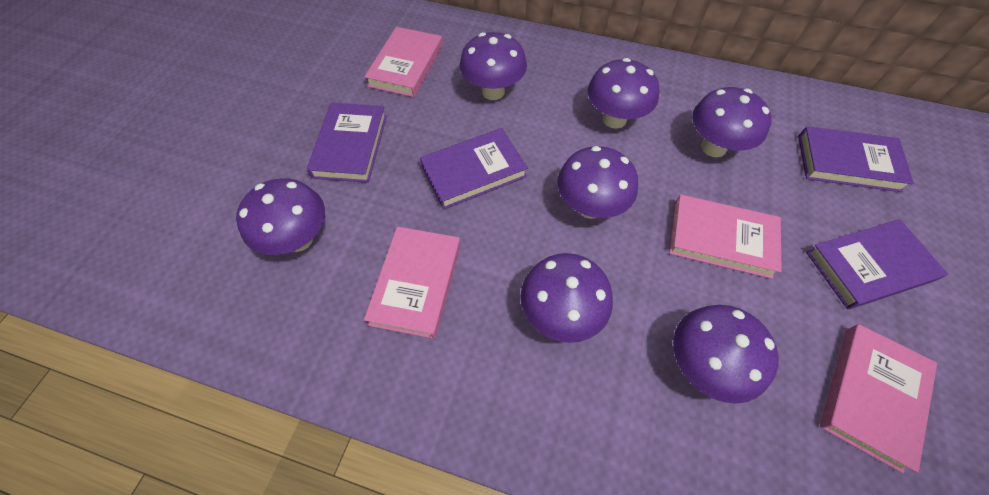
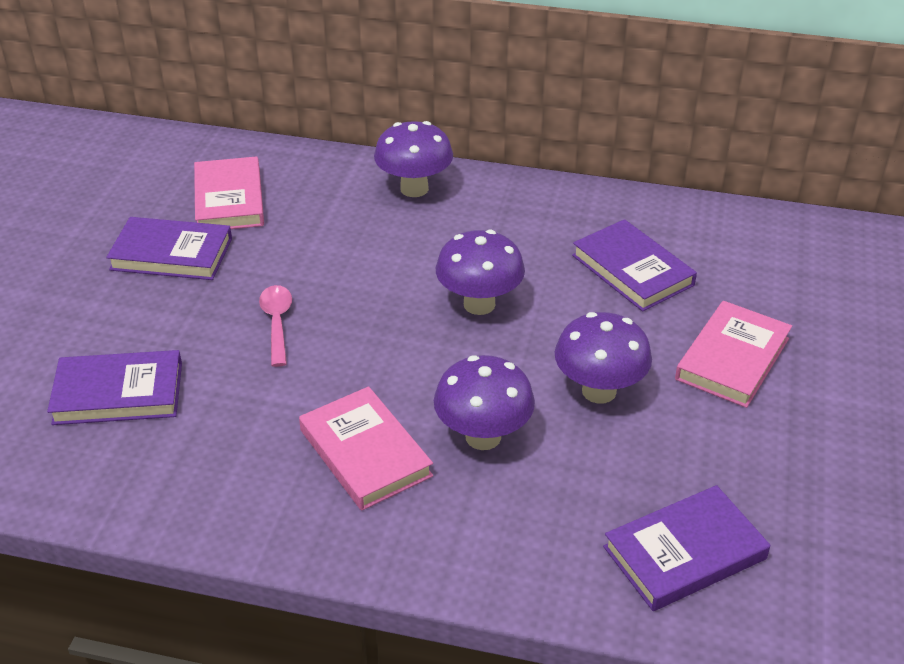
pink book: 4 -> 3
pink spoon: 0 -> 1
purple mushroom: 7 -> 4

